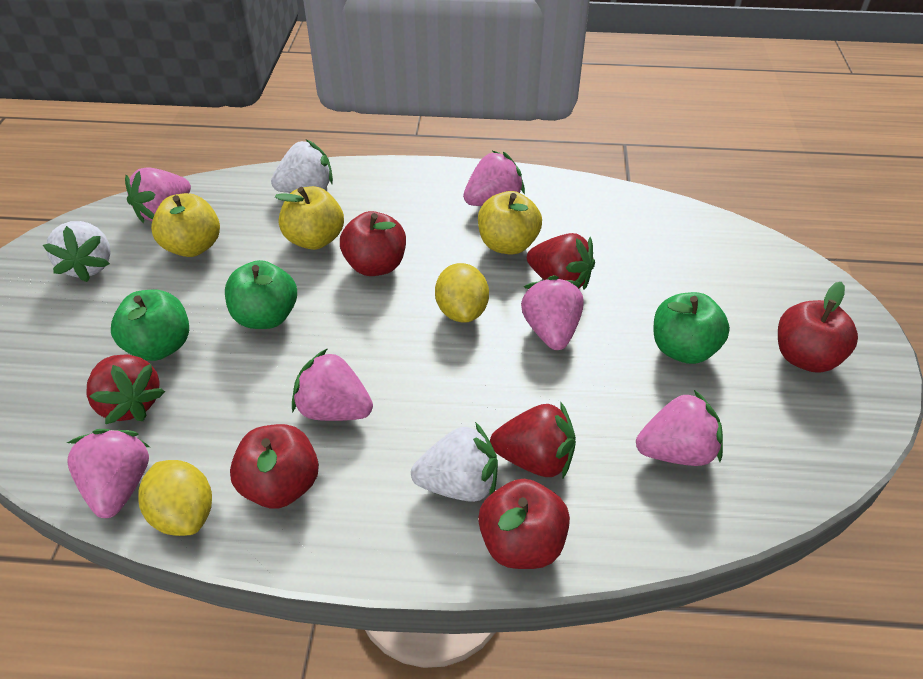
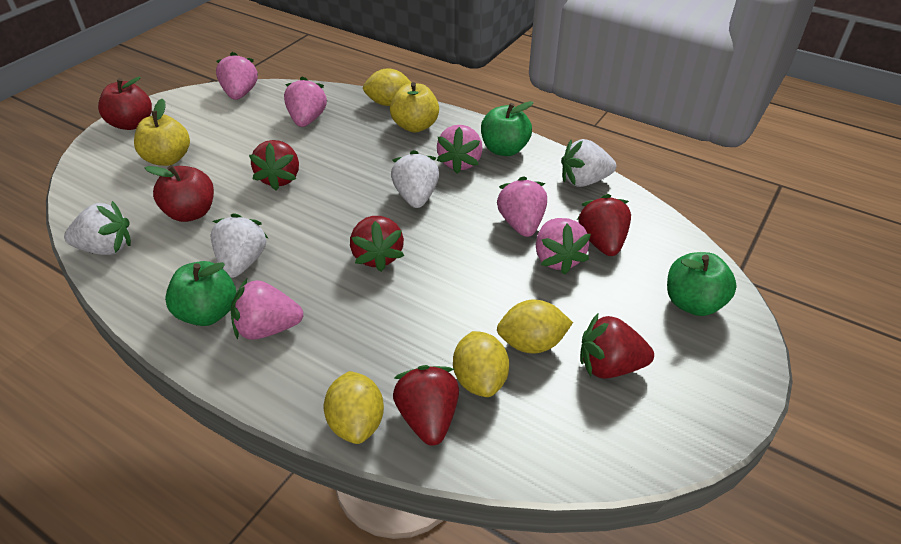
red apple: 4 -> 2
red strawberry: 3 -> 5
white strawberry: 3 -> 4
yellow apple: 3 -> 2
yellow lemon: 2 -> 4

